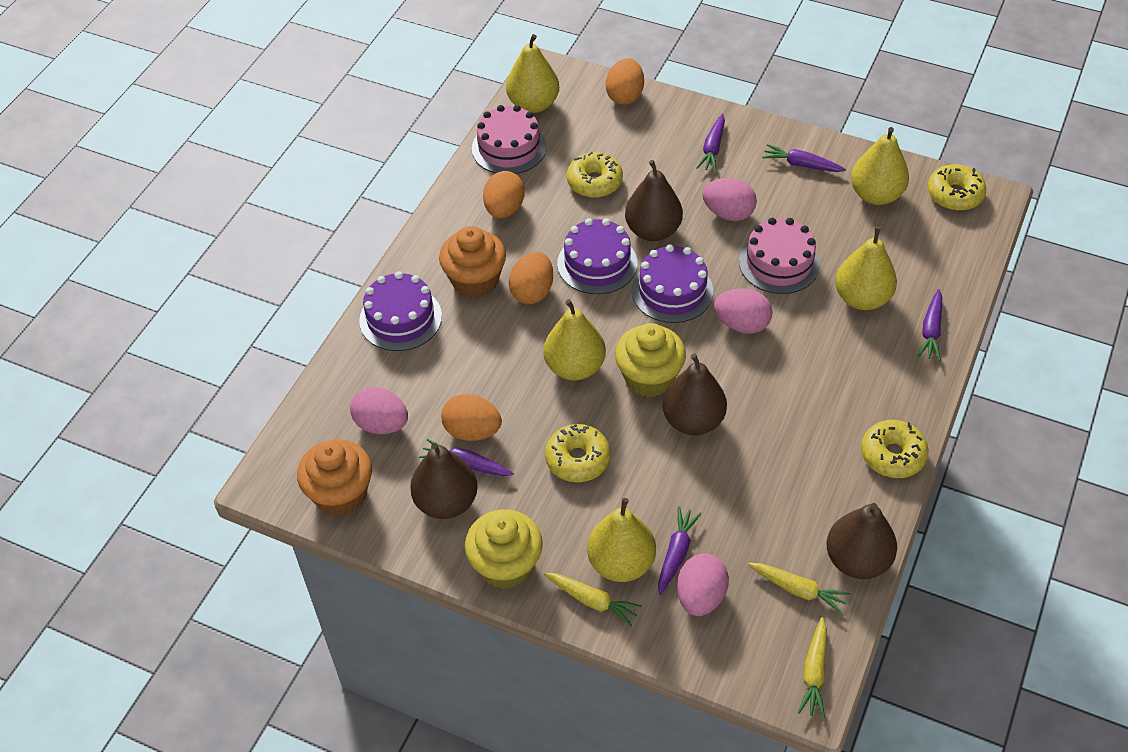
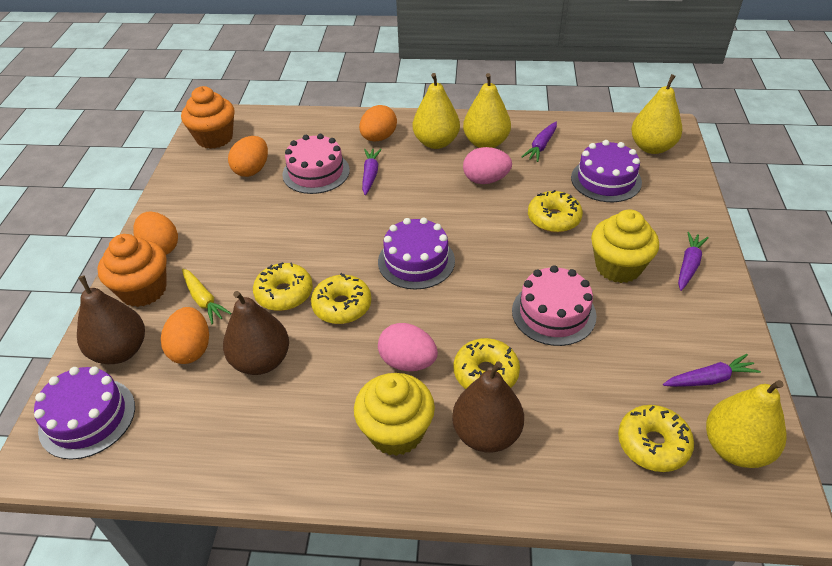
brown pear: 4 -> 3
pink egg: 4 -> 2
purple carrot: 5 -> 4
yellow carrot: 3 -> 1
yellow donut: 4 -> 5
yellow pear: 5 -> 4

